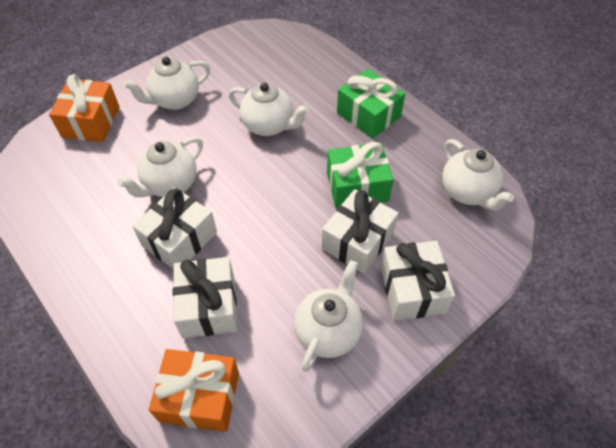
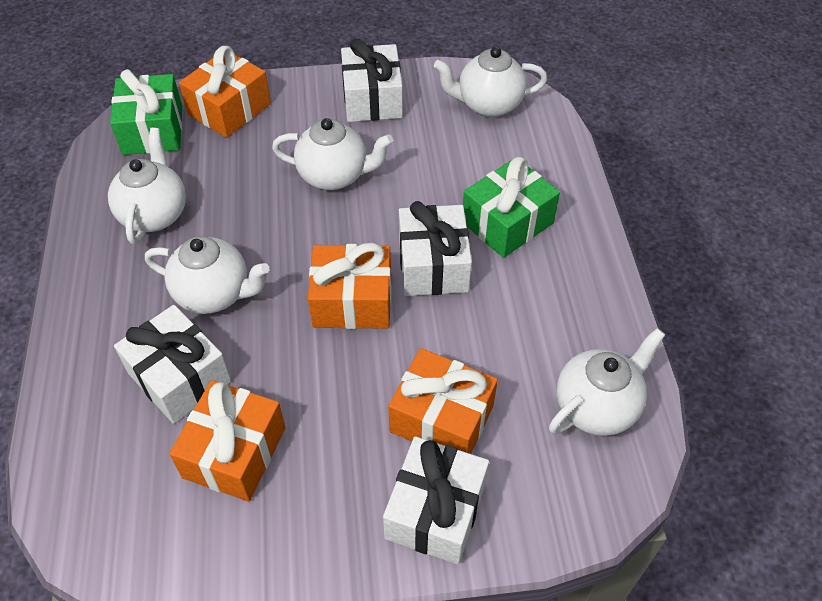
orange gift: 2 -> 4

